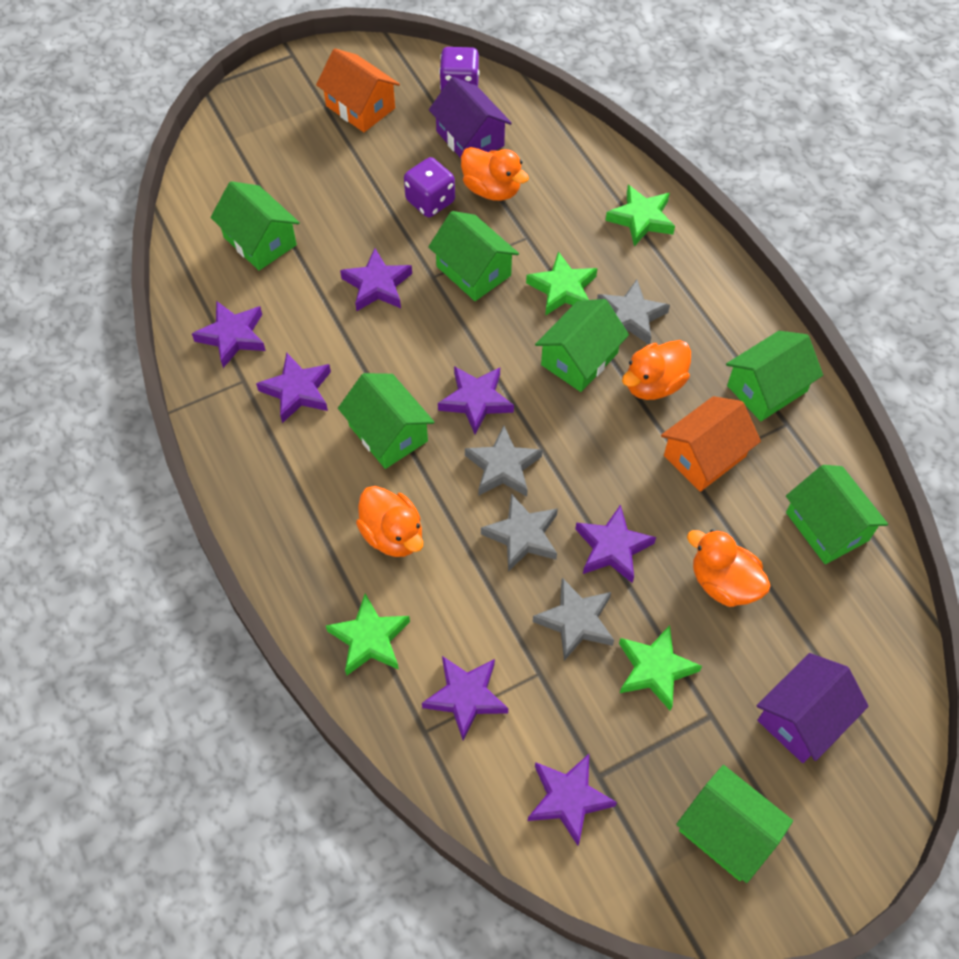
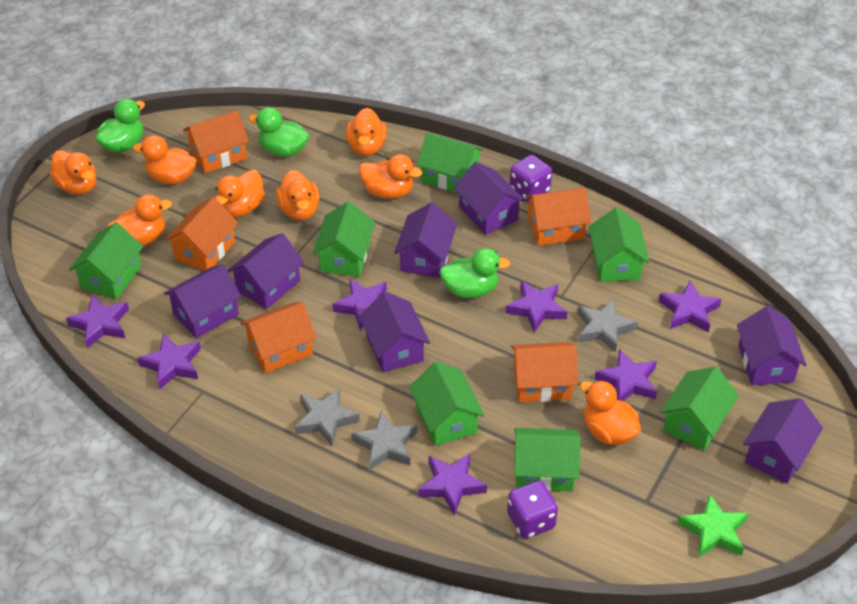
green duck: 0 -> 3
green star: 4 -> 1
grey star: 4 -> 3
orange duck: 4 -> 8
orange house: 2 -> 5
purple house: 2 -> 7

